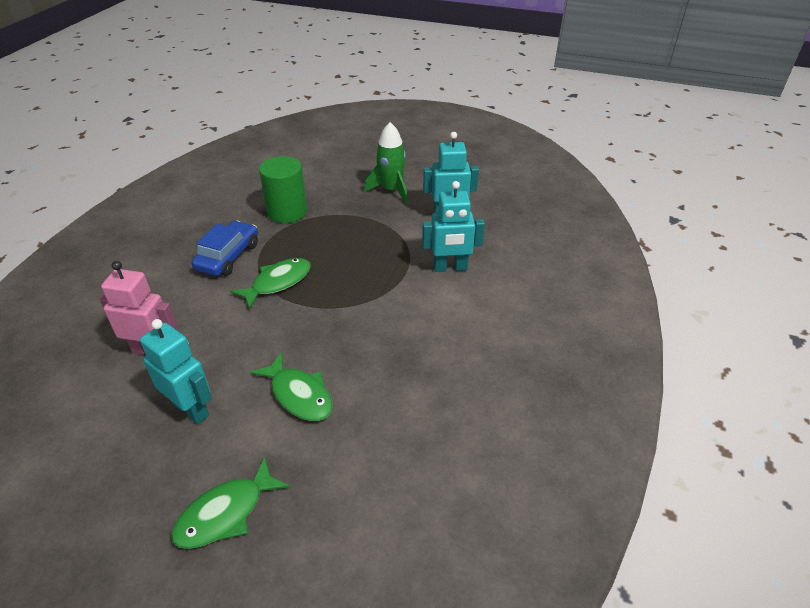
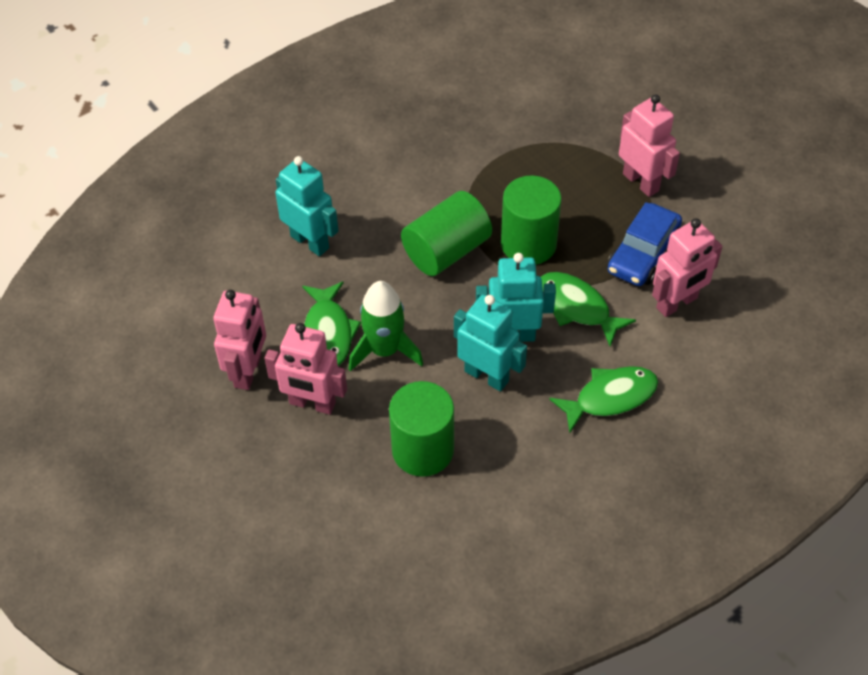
green cylinder: 1 -> 3
pink robot: 1 -> 4

